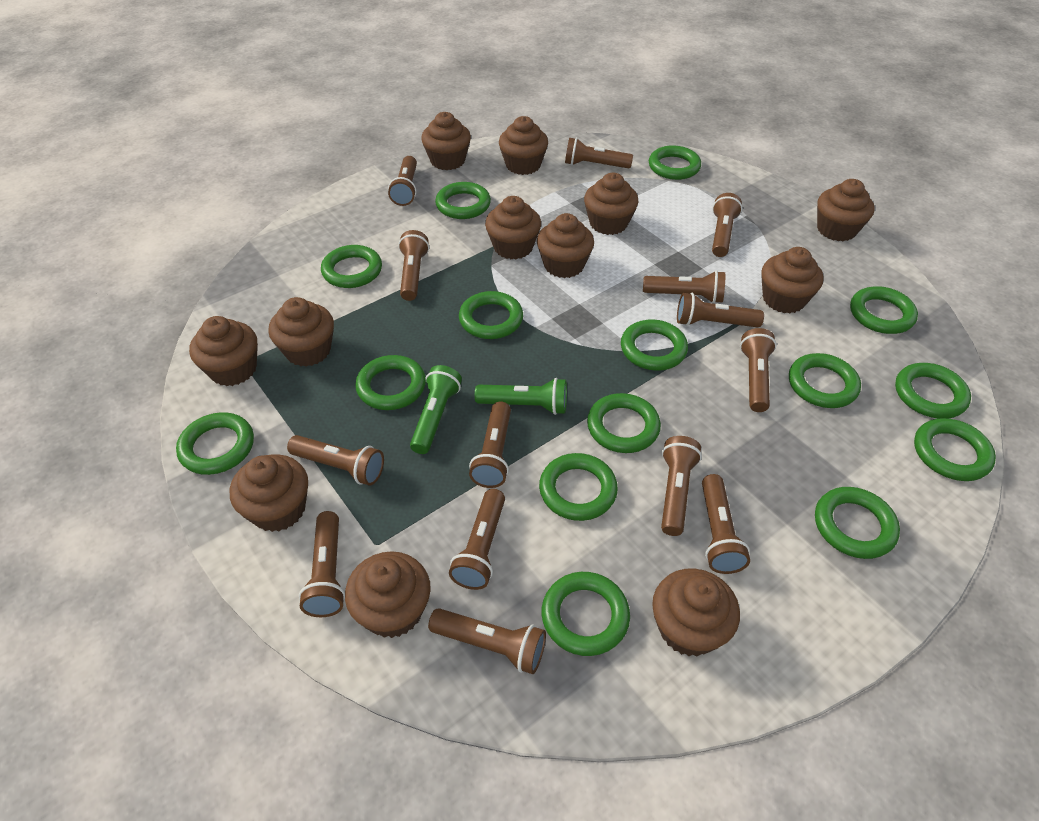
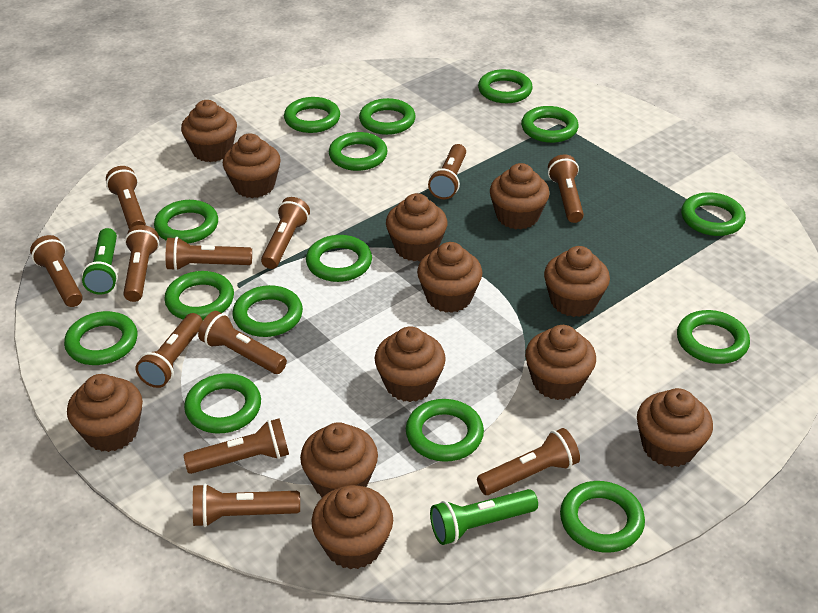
brown flashlight: 14 -> 12

